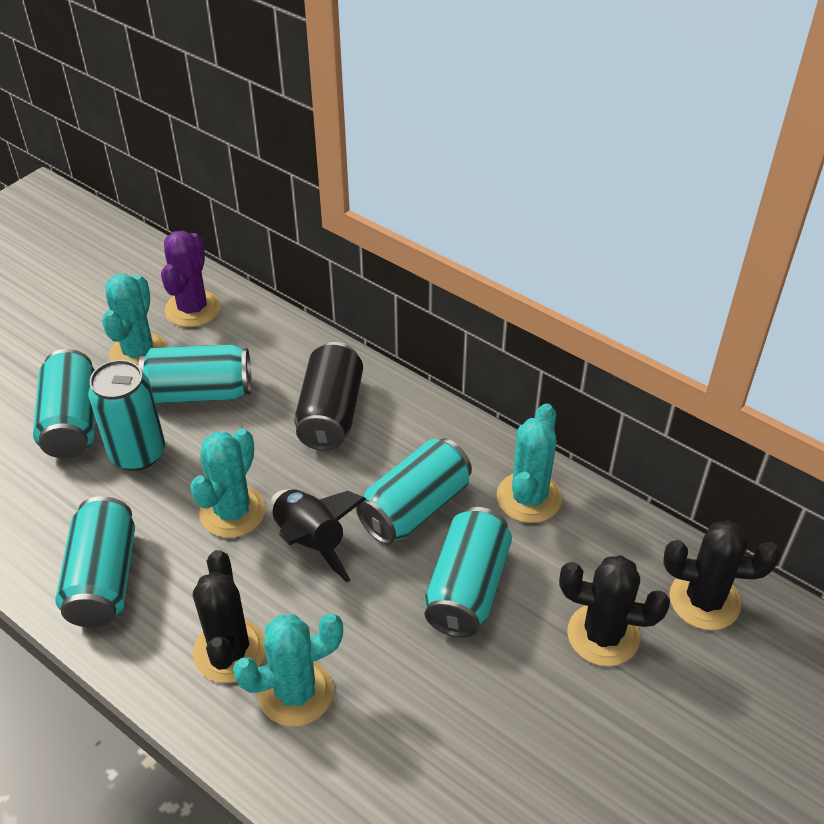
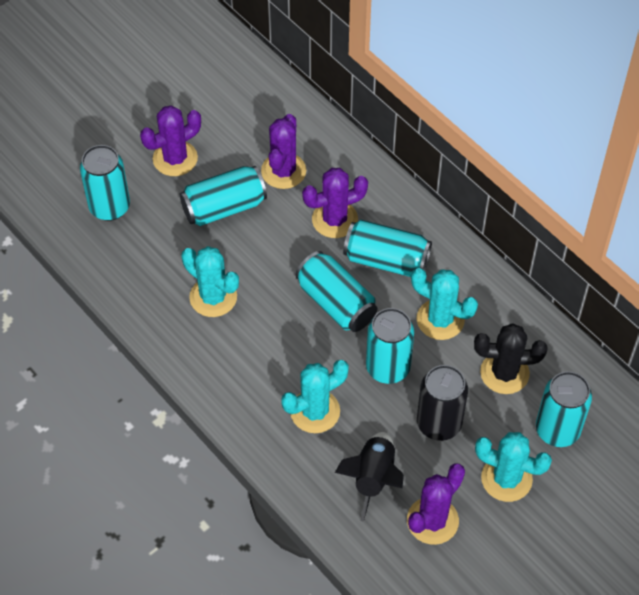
black cactus: 3 -> 1
purple cactus: 1 -> 4

